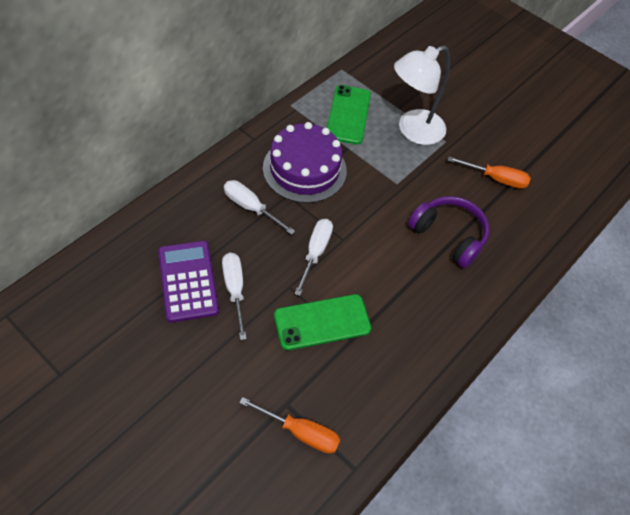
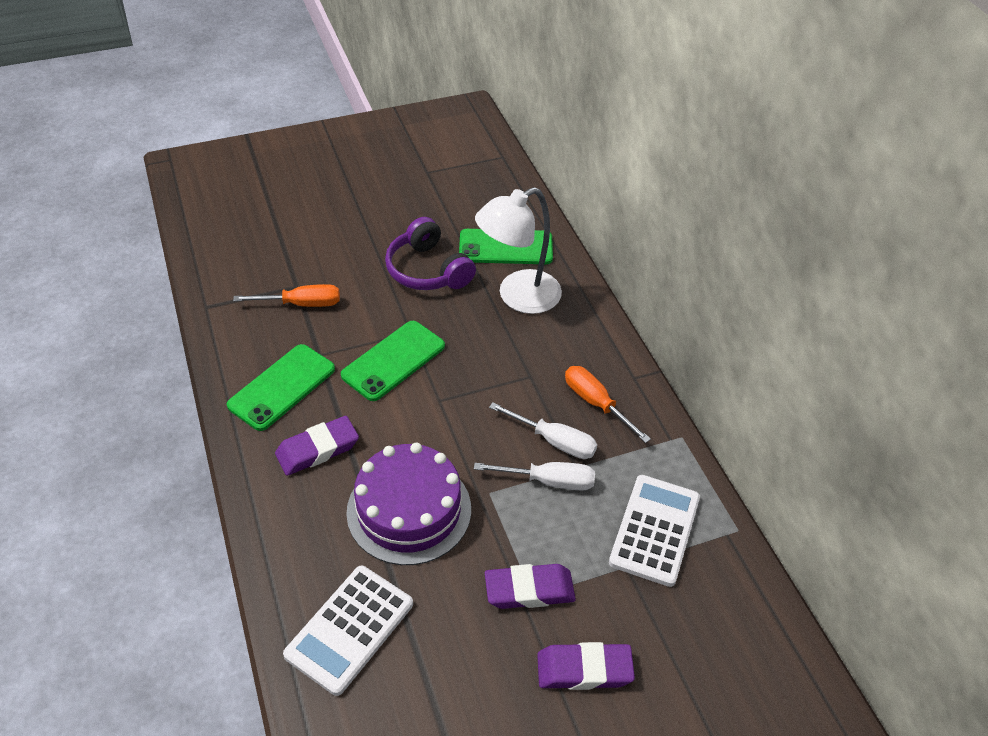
green phone: 2 -> 3
purple calculator: 1 -> 0
purple eraser: 0 -> 3
white calculator: 0 -> 2
white screwdriver: 3 -> 2

